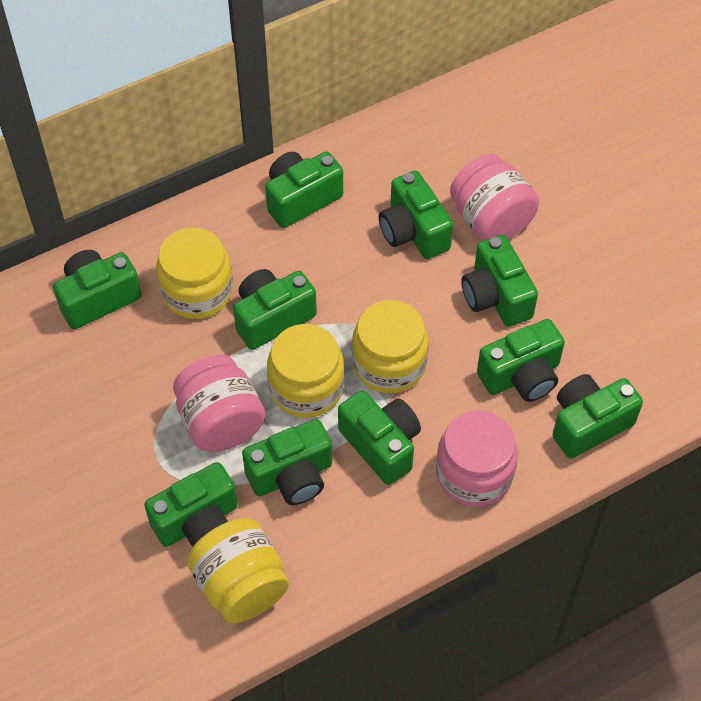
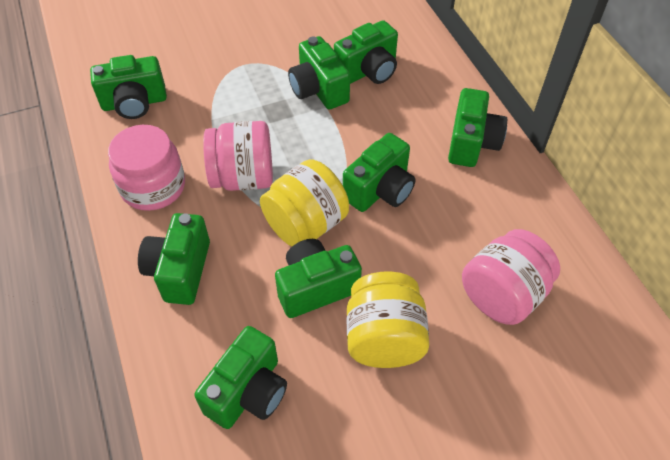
green camera: 10 -> 8
yellow jar: 4 -> 2

